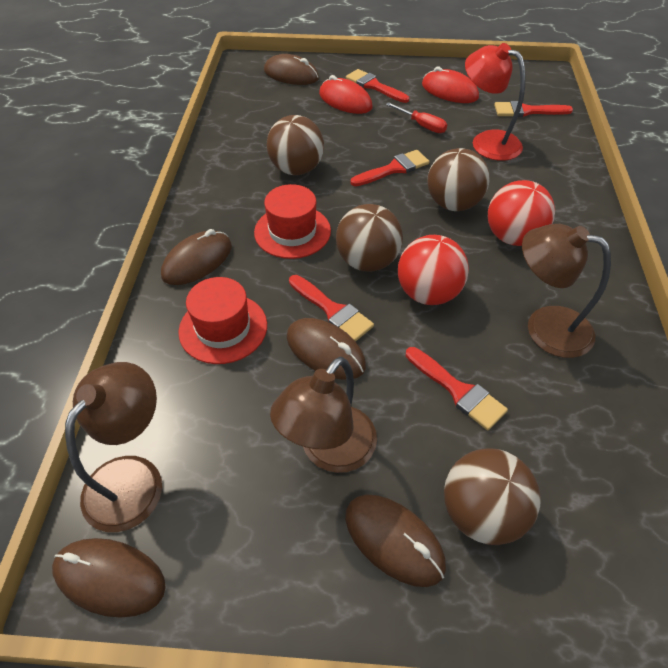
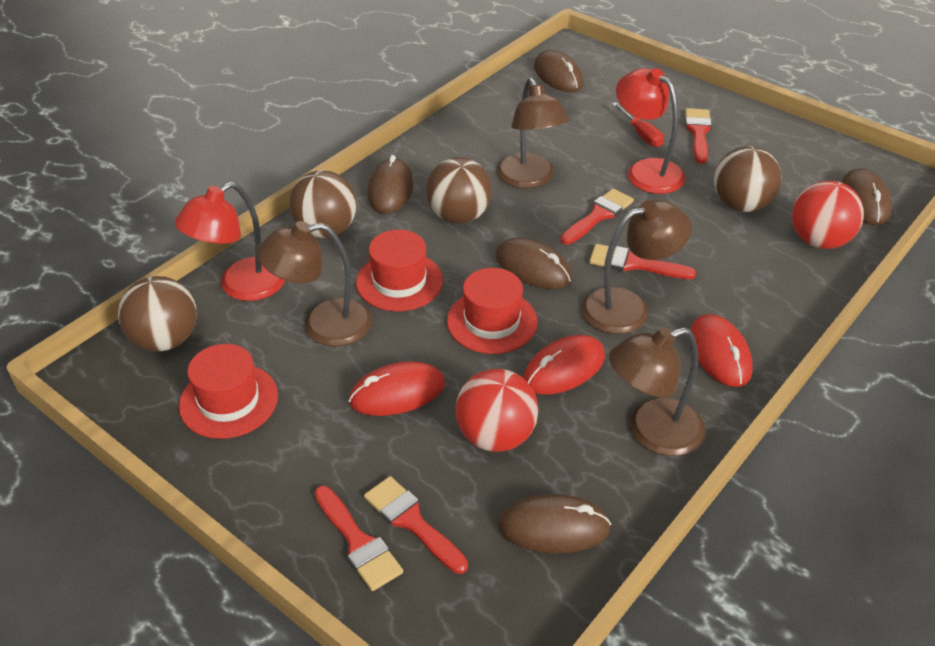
brown lamp: 3 -> 4
red hat: 2 -> 3
red lamp: 1 -> 2
red mouse: 2 -> 3

